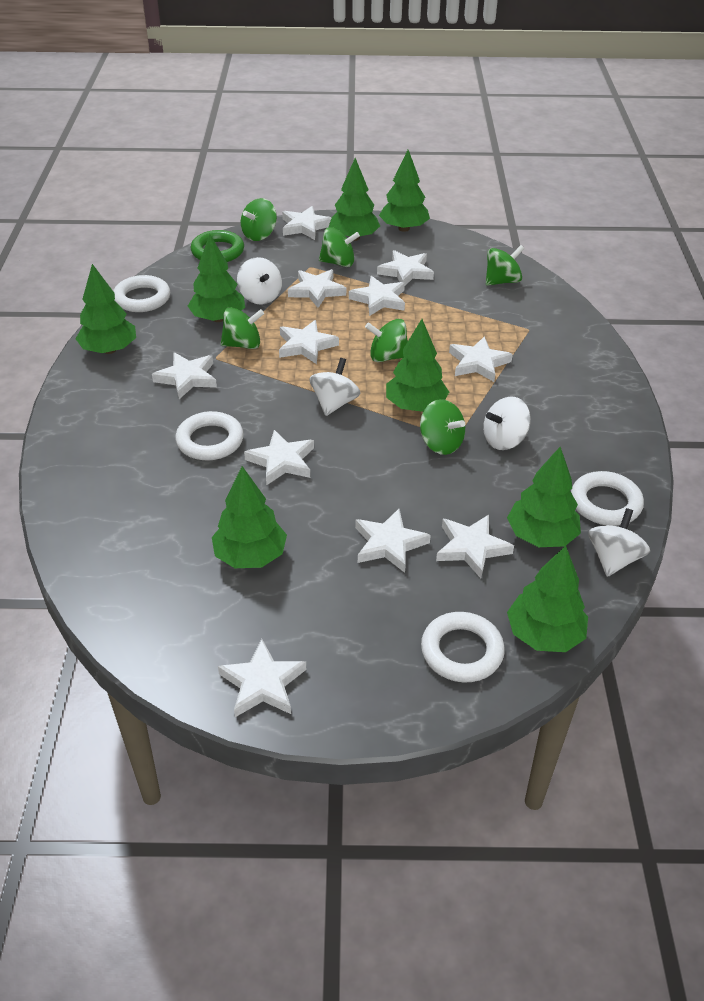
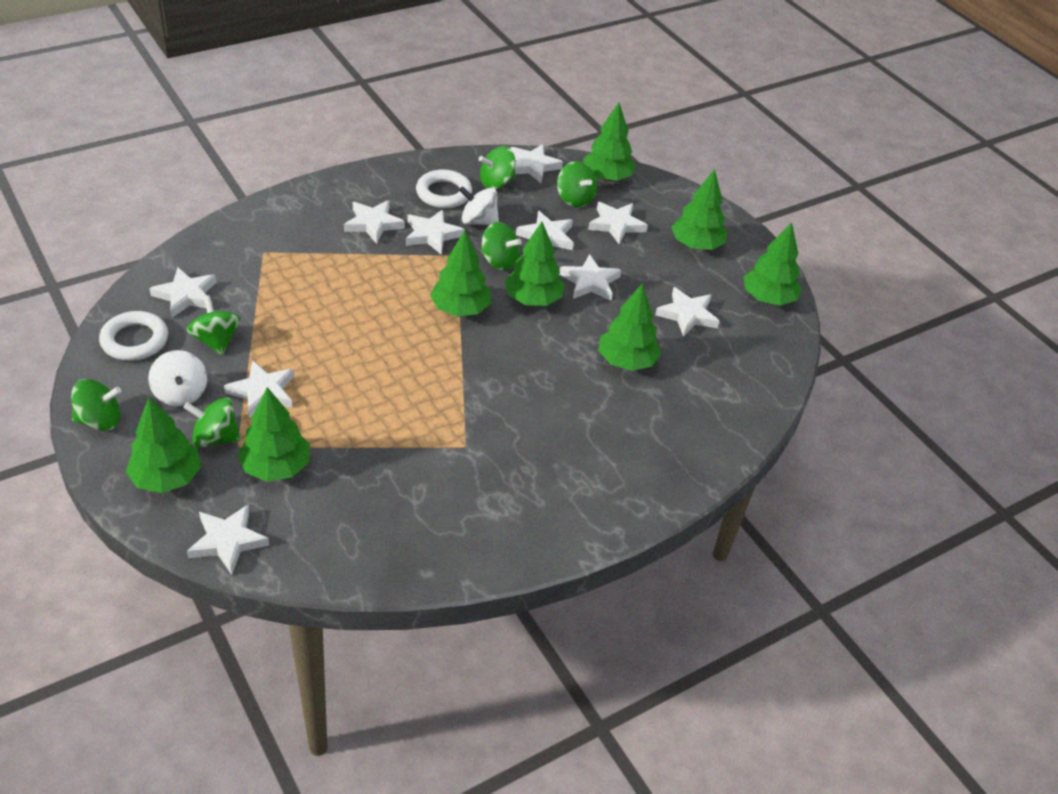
green ring: 1 -> 0
white ring: 4 -> 2
white spinning top: 4 -> 2
white star: 11 -> 10

